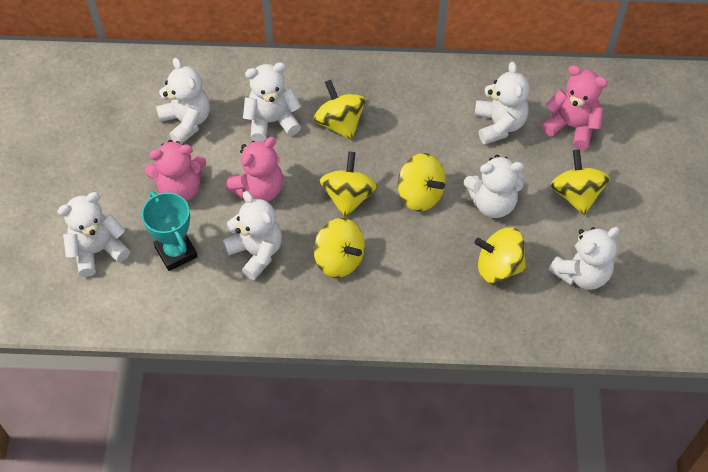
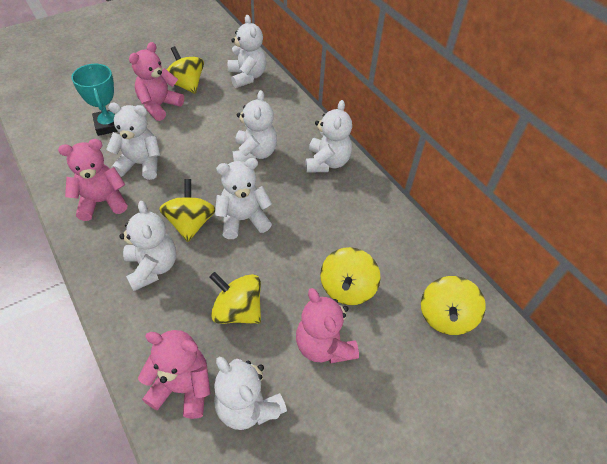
pink teddy bear: 3 -> 4
yellow spinning top: 6 -> 5

